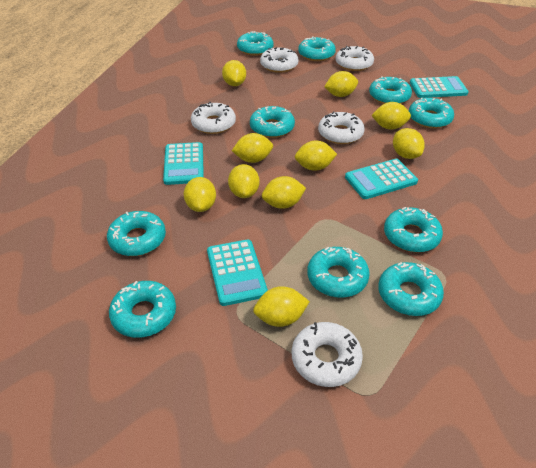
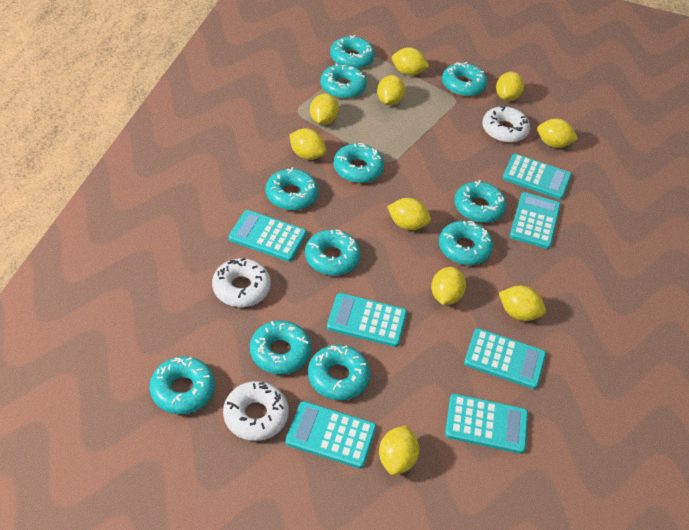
turquoise calculator: 4 -> 7
turquoise donut: 10 -> 11
white donut: 5 -> 3

